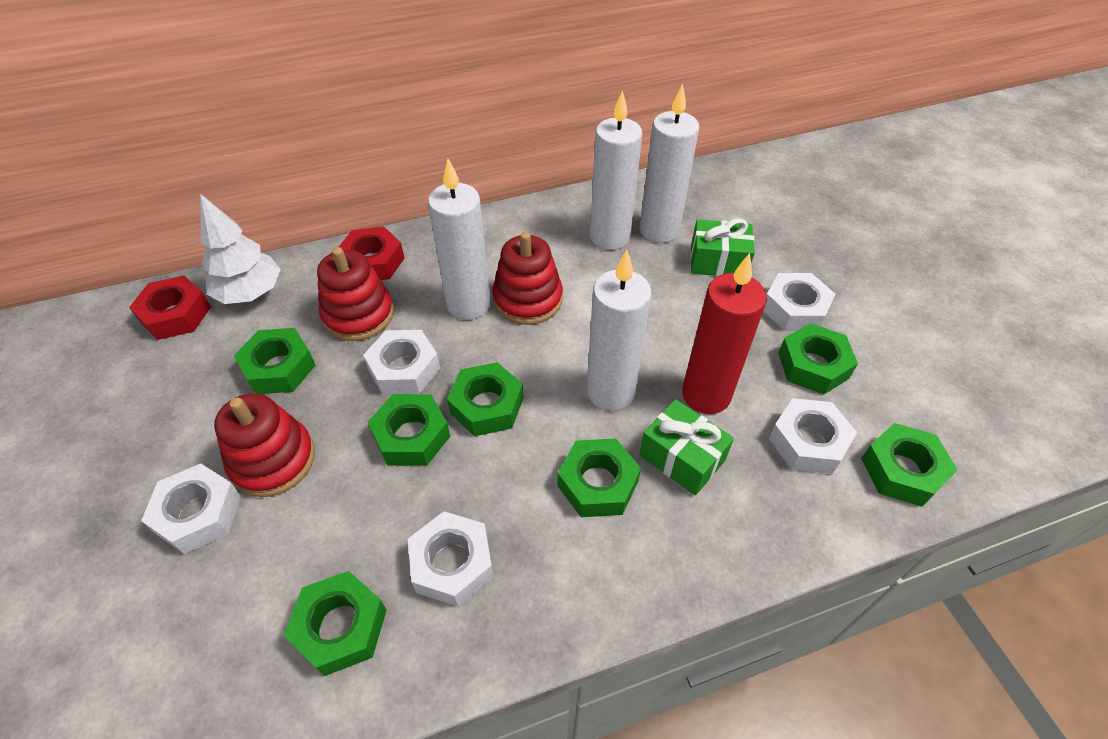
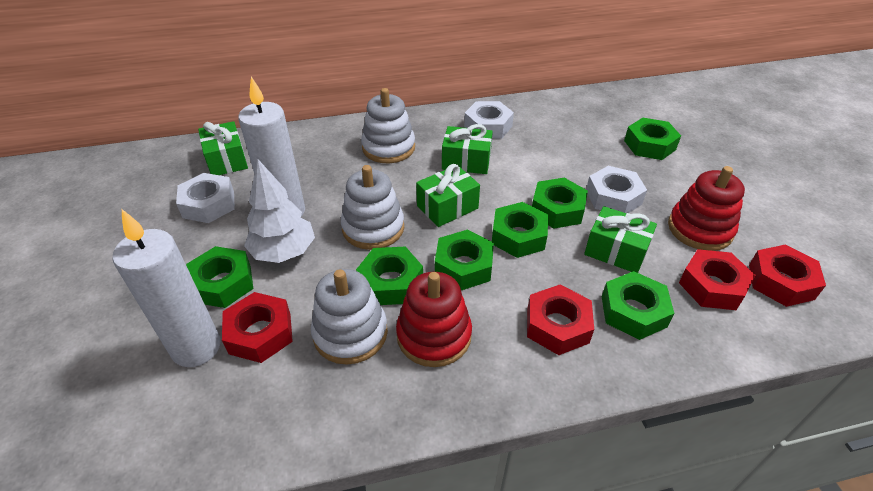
green gift: 2 -> 4
red candle: 1 -> 0
red nut: 2 -> 4
red stacking toy: 3 -> 2
white candle: 4 -> 2
white nut: 5 -> 3
white stacking toy: 0 -> 3

